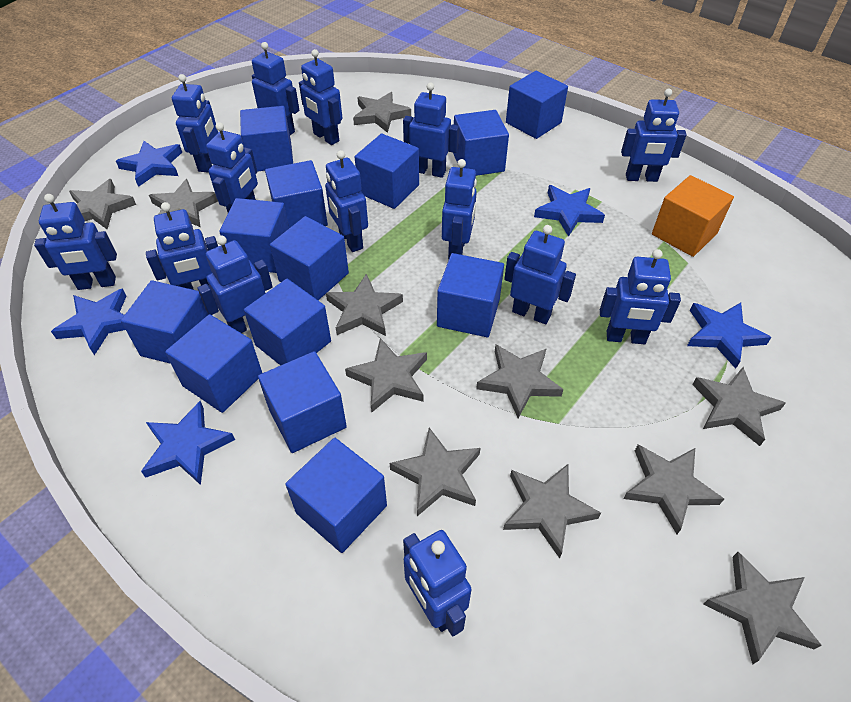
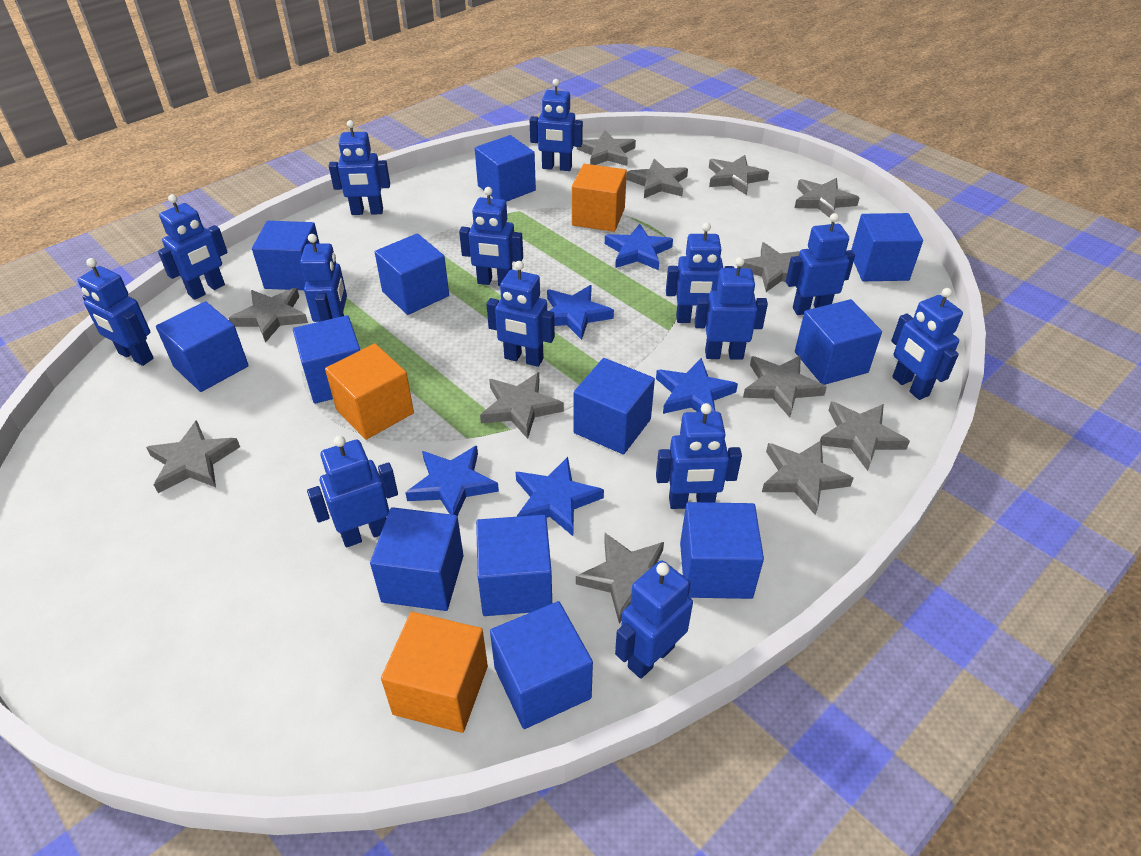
blue cube: 13 -> 12
grey star: 11 -> 12
orange cube: 1 -> 3

